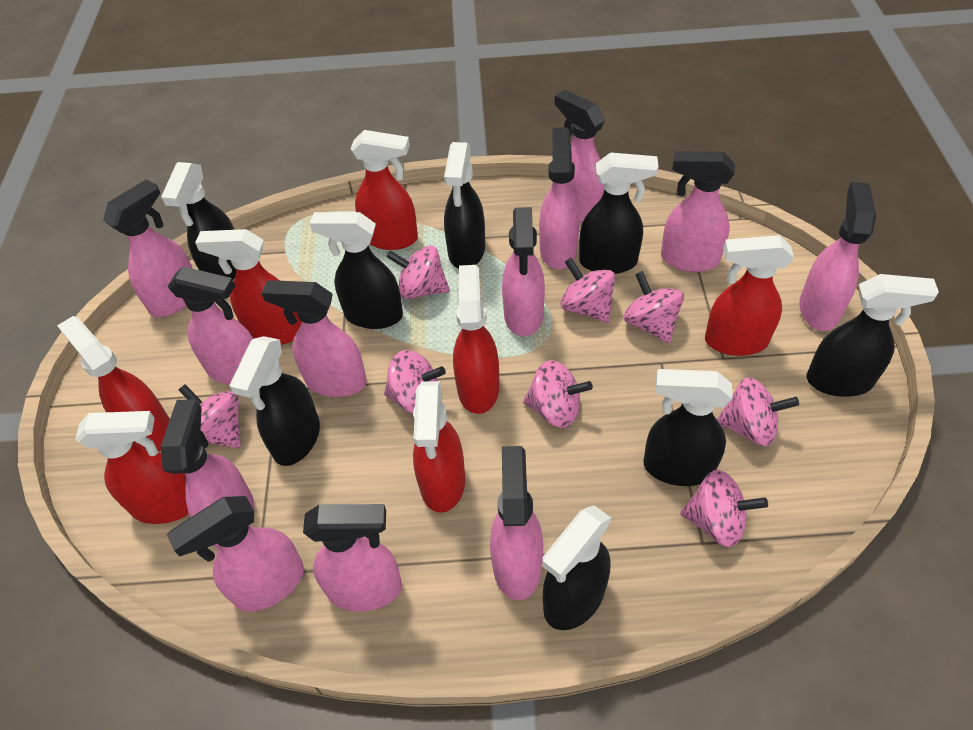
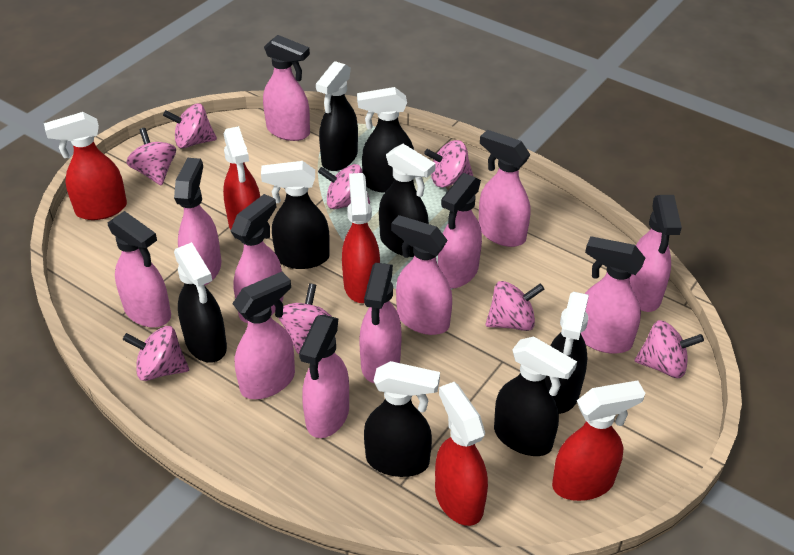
red spray bottle: 7 -> 5

